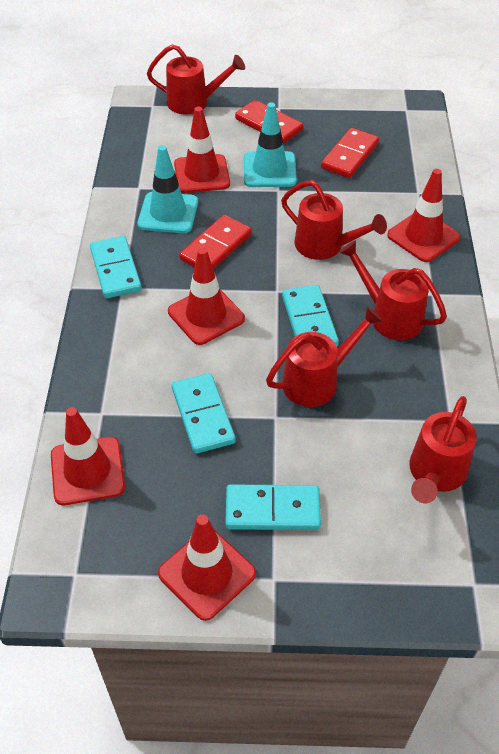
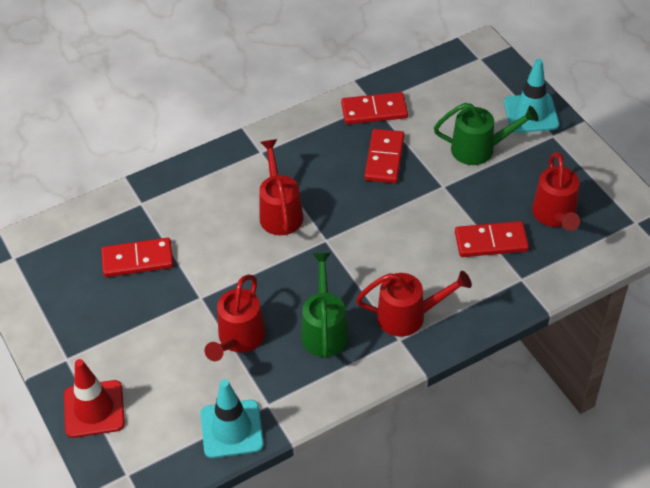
green watering can: 0 -> 2
red domino: 3 -> 4
red traffic cone: 5 -> 1
red watering can: 5 -> 4
turquoise domino: 4 -> 0

